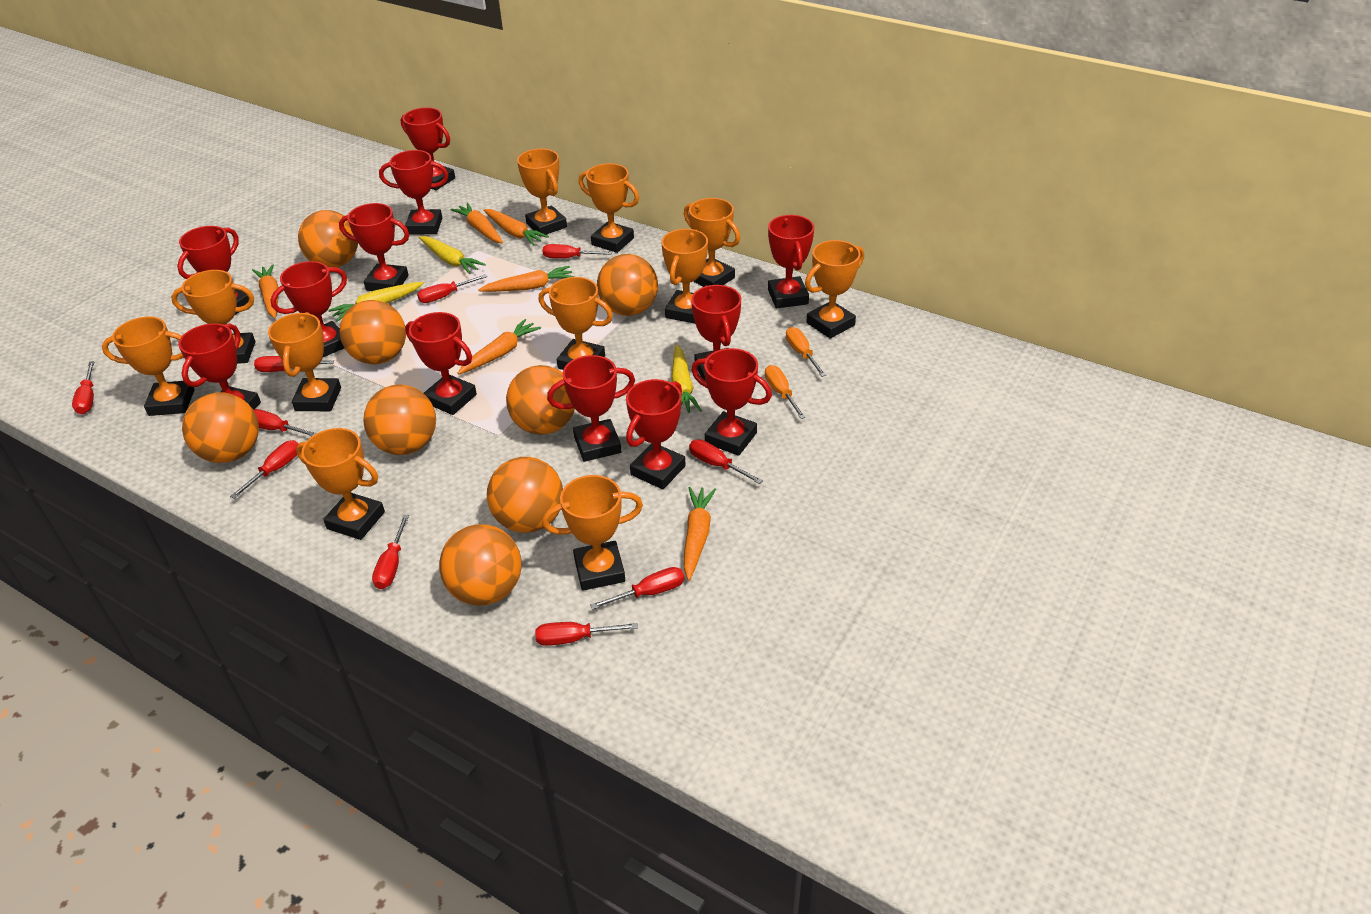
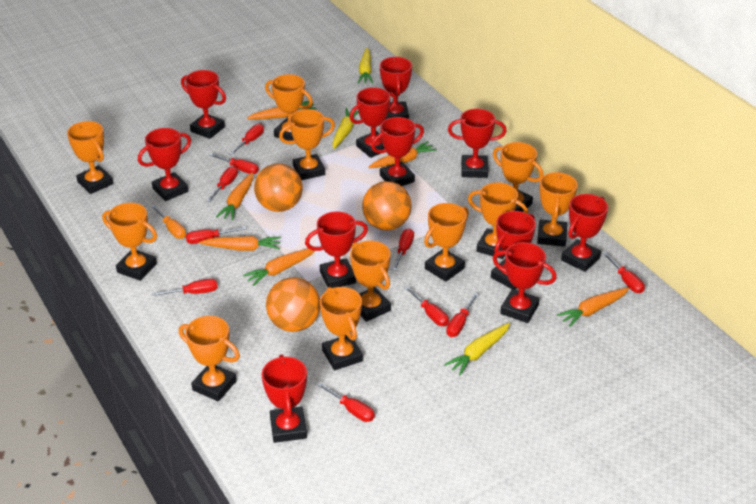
orange ball: 8 -> 3
orange screwdriver: 2 -> 1
red trophy: 12 -> 11

